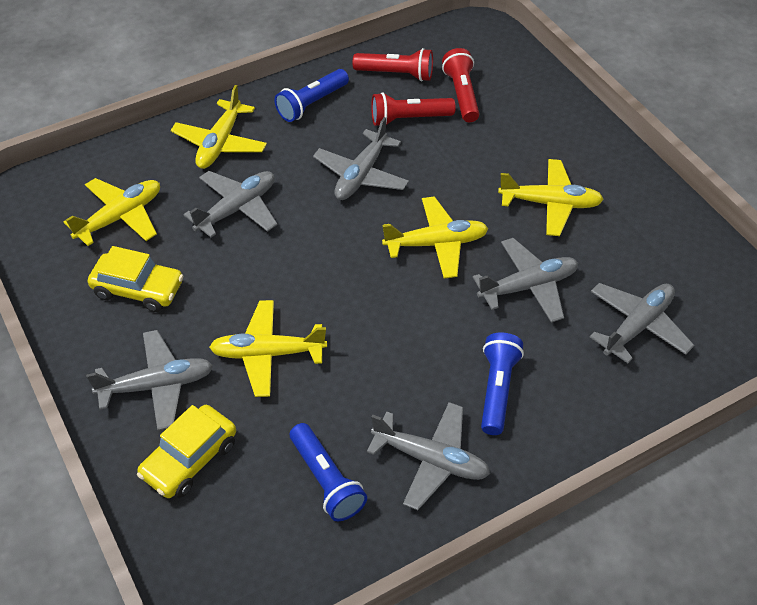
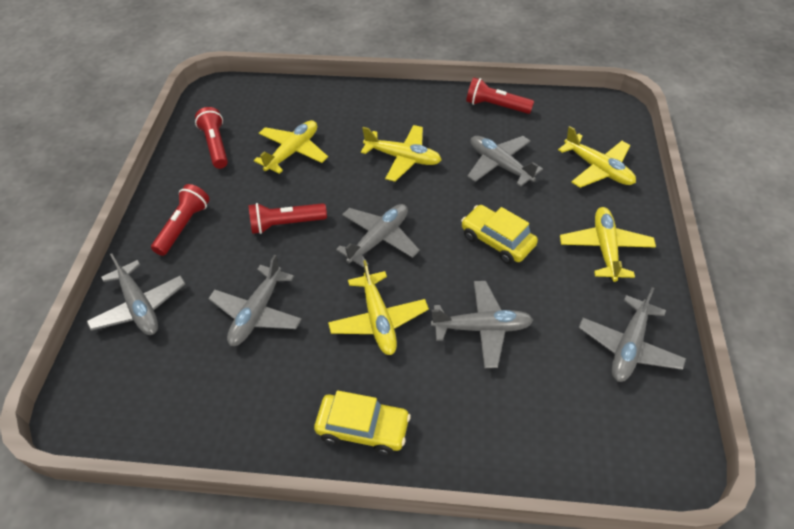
blue flashlight: 3 -> 0
red flashlight: 3 -> 4

